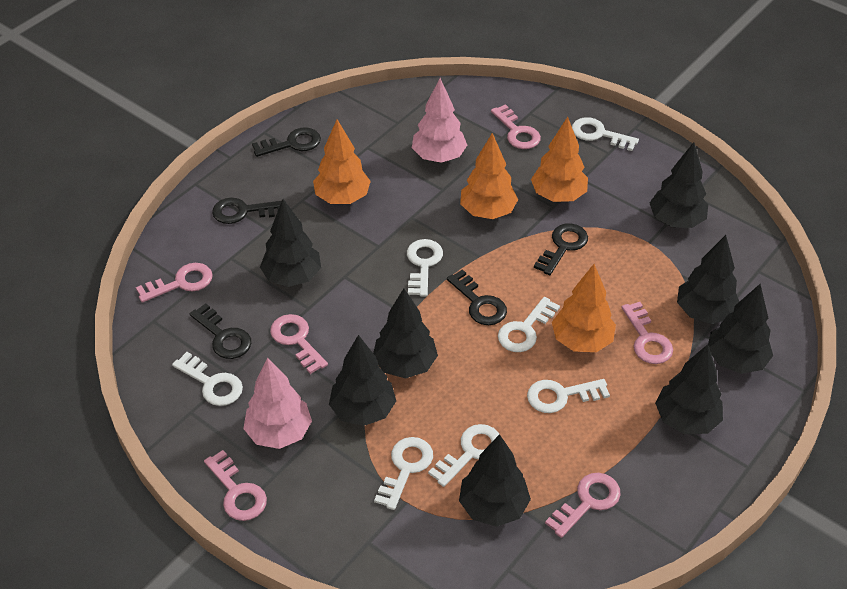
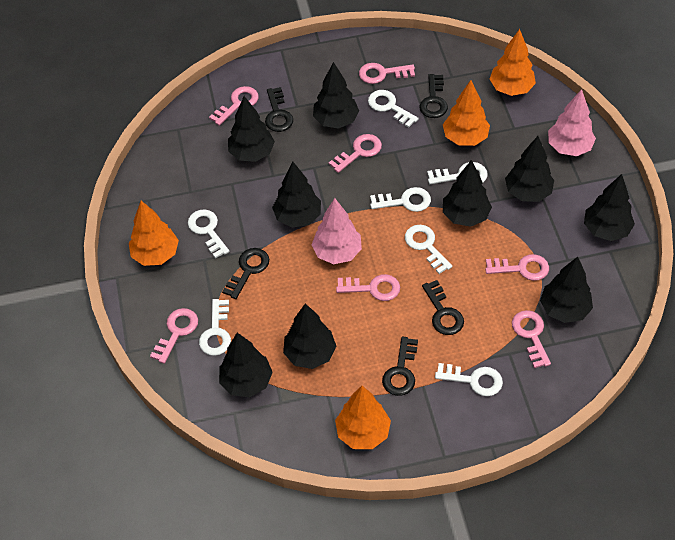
black tree: 8 -> 9
pink key: 6 -> 7

